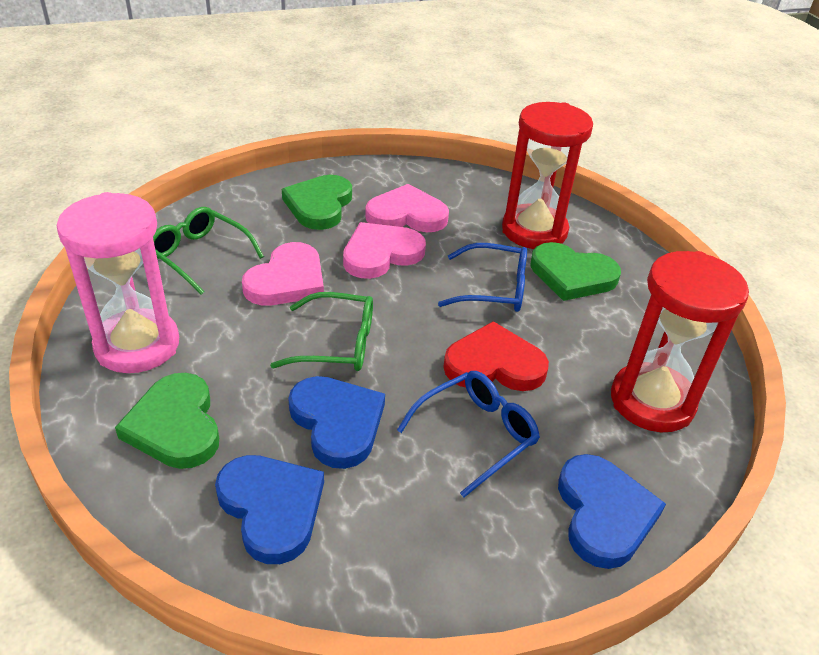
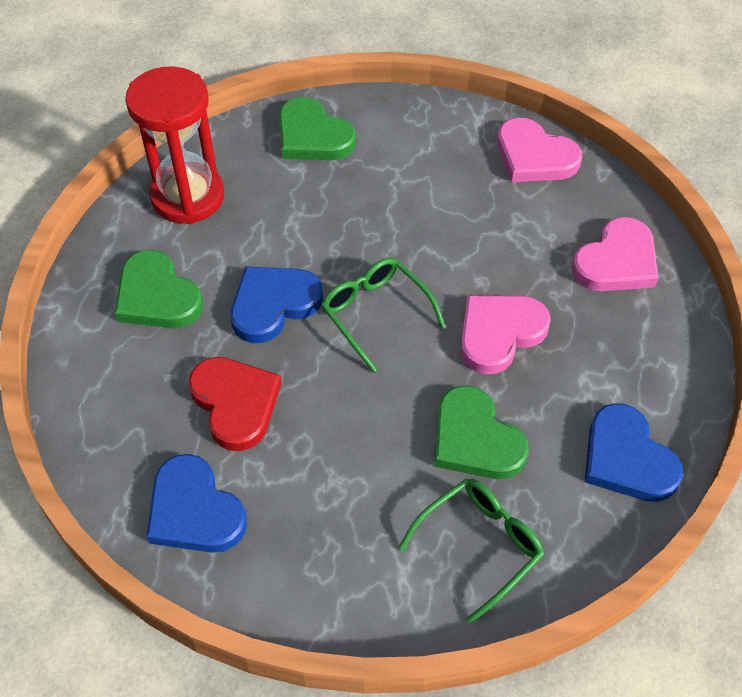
blue glasses: 2 -> 0
pink hourglass: 1 -> 0
red hourglass: 2 -> 1

